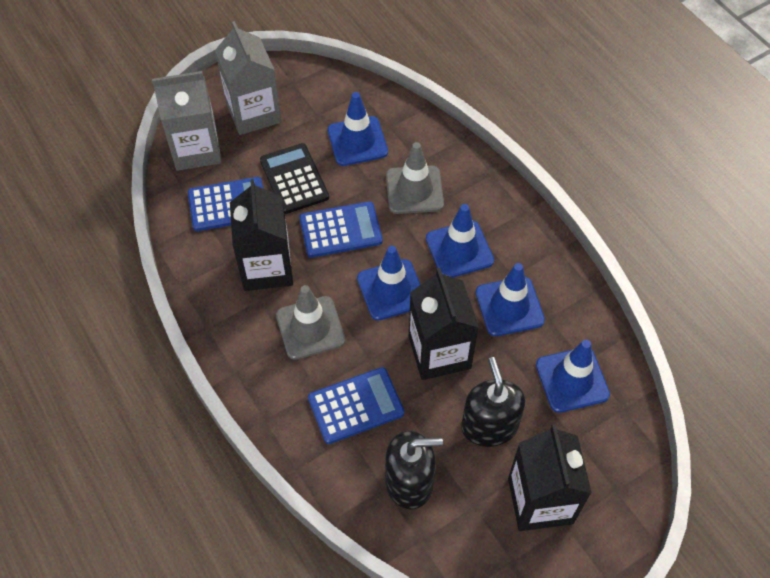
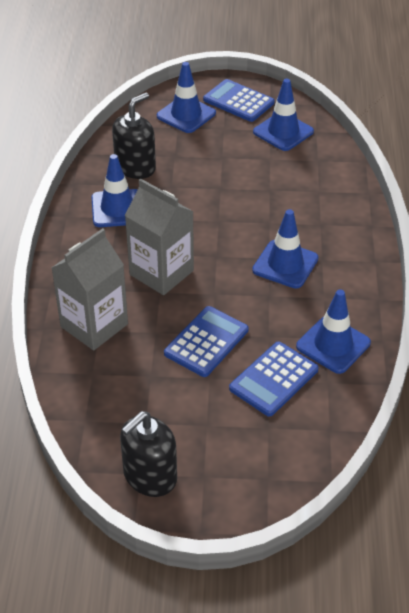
black calculator: 1 -> 0
black carton: 3 -> 0
grey traffic cone: 2 -> 0

